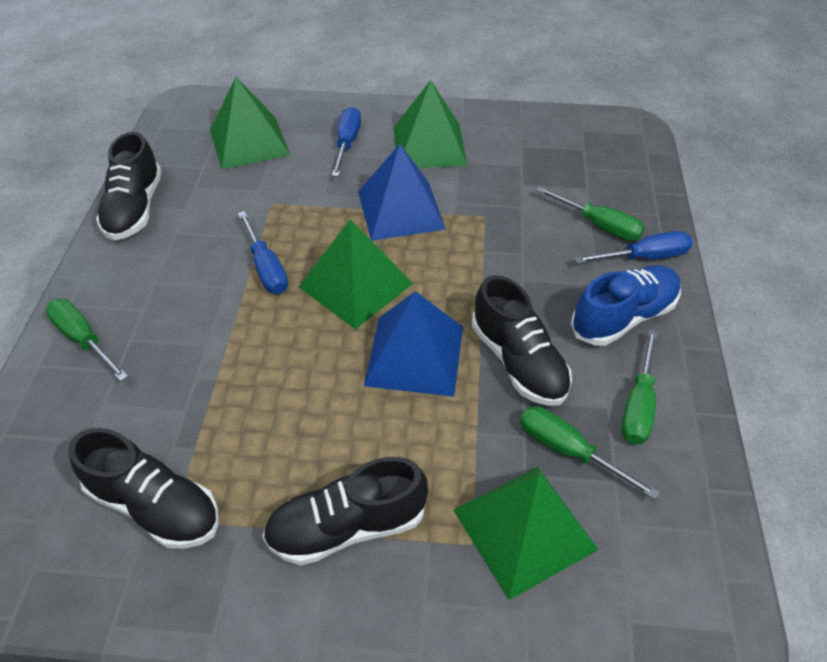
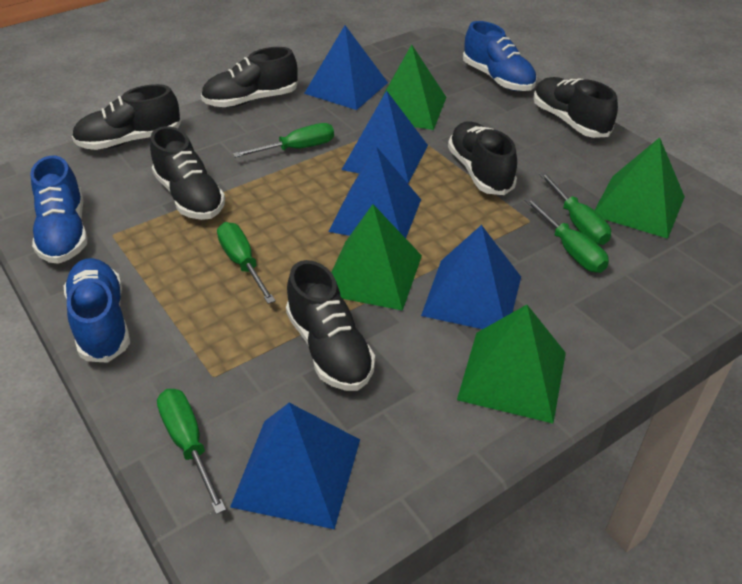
black shoe: 4 -> 6
blue pyramid: 2 -> 5
blue screwdriver: 3 -> 0
blue shoe: 1 -> 3
green screwdriver: 4 -> 5

